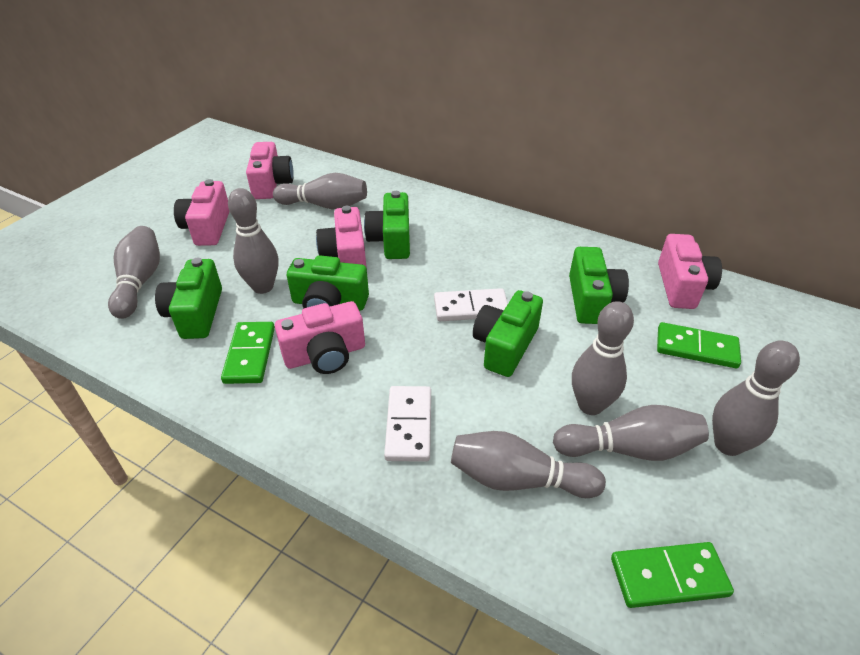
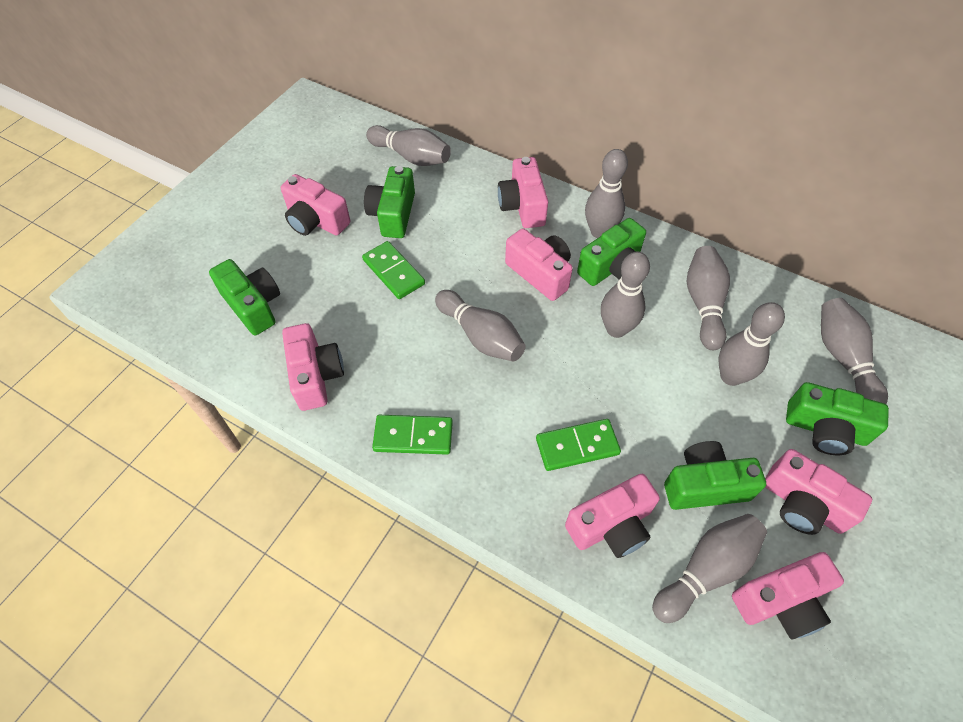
grey bowling pin: 7 -> 8
pink camera: 5 -> 7
white domino: 2 -> 0

